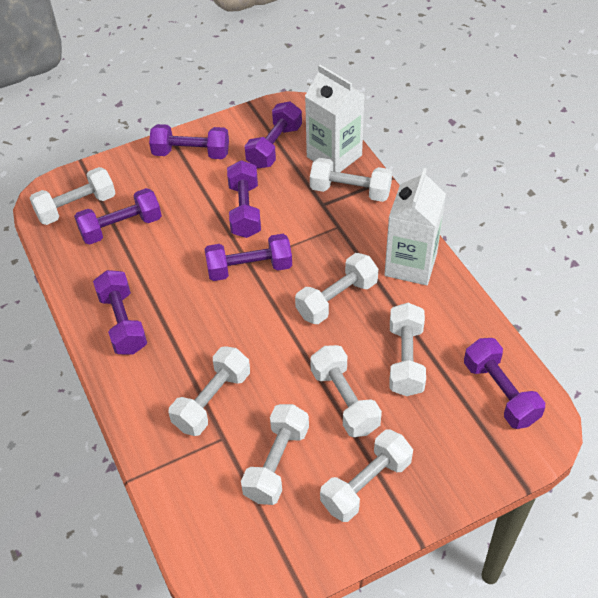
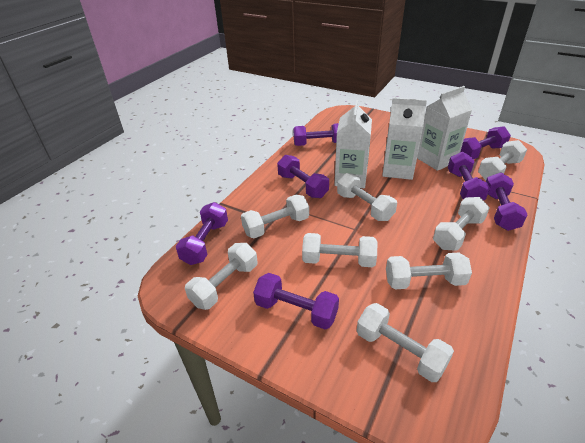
white carton: 2 -> 3

